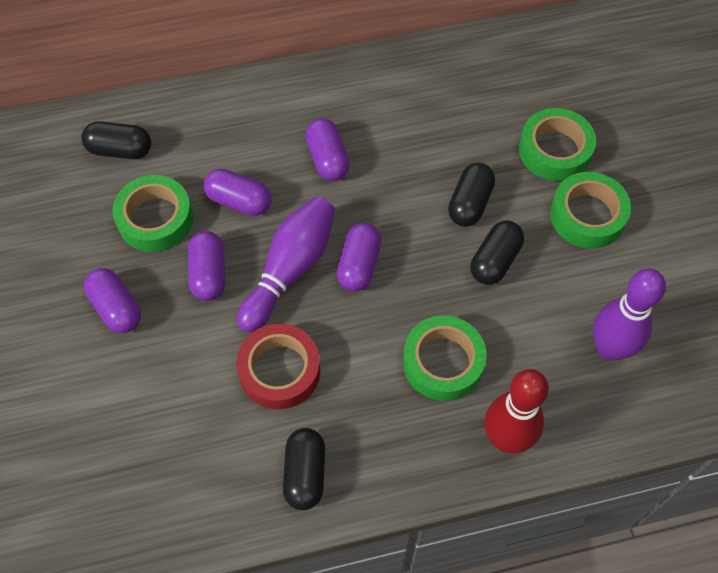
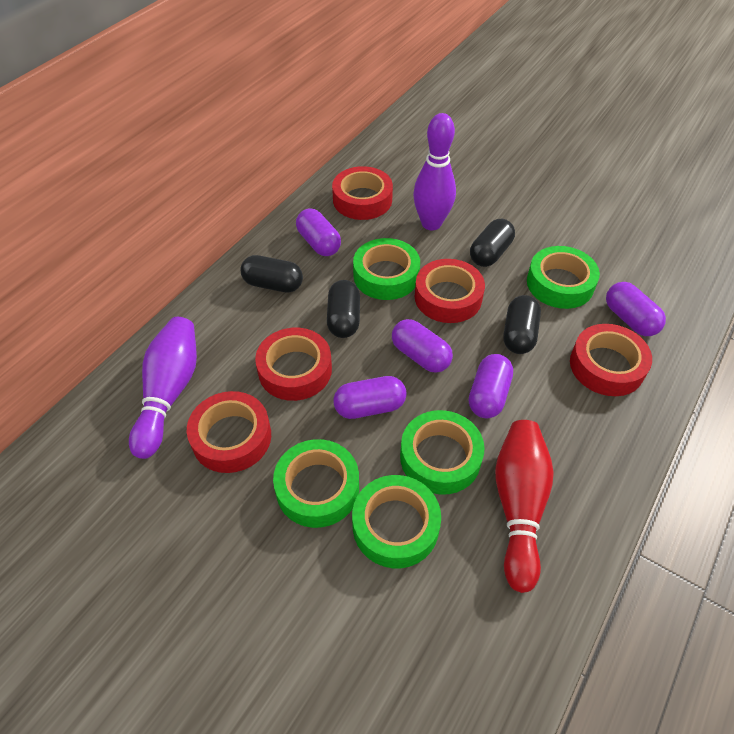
green tape: 4 -> 5
red tape: 1 -> 5

